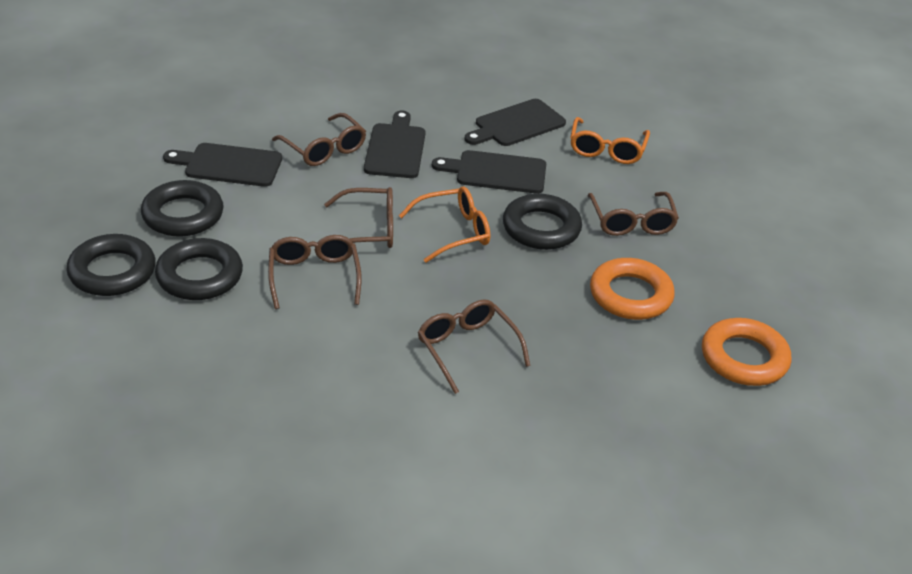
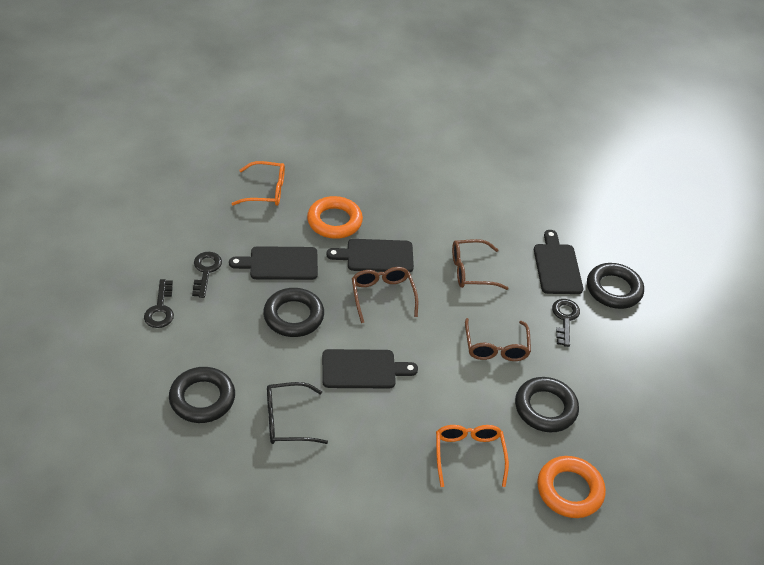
black glasses: 0 -> 1
black key: 0 -> 3
brown glasses: 5 -> 3

